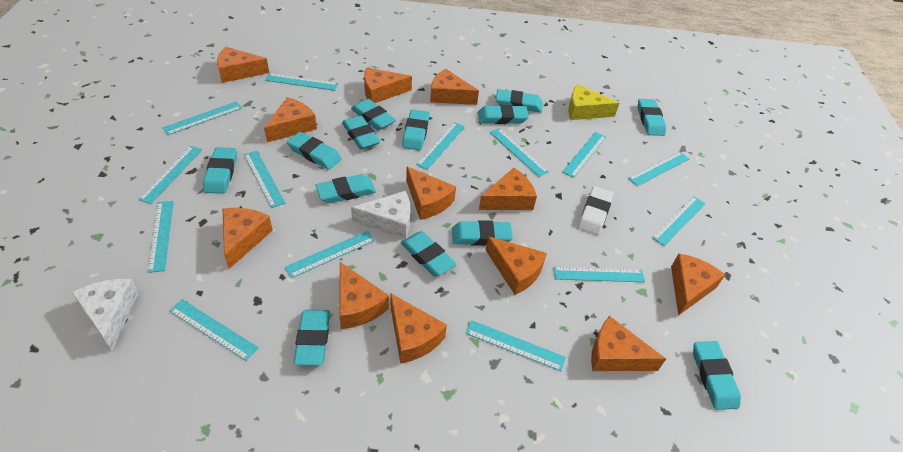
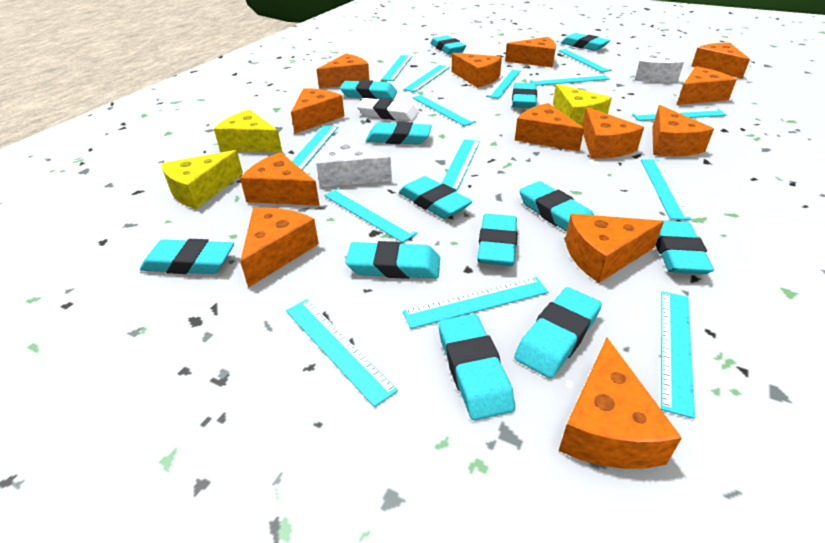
orange cheese: 12 -> 13
yellow cheese: 1 -> 3

